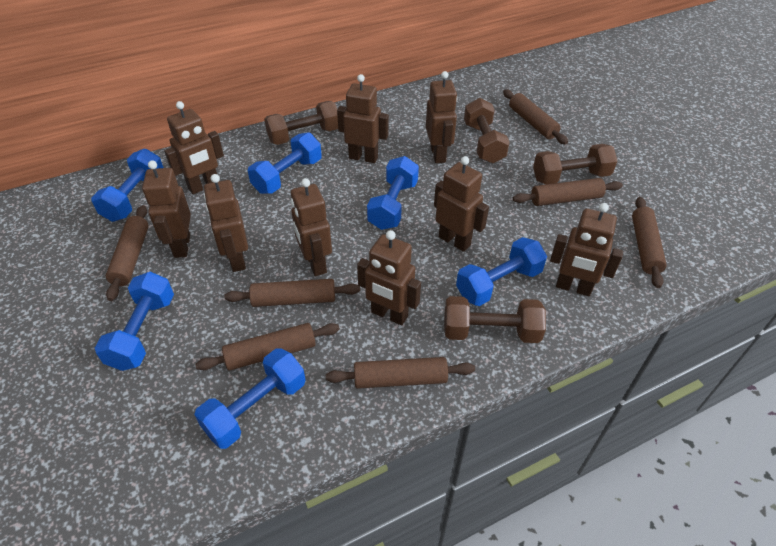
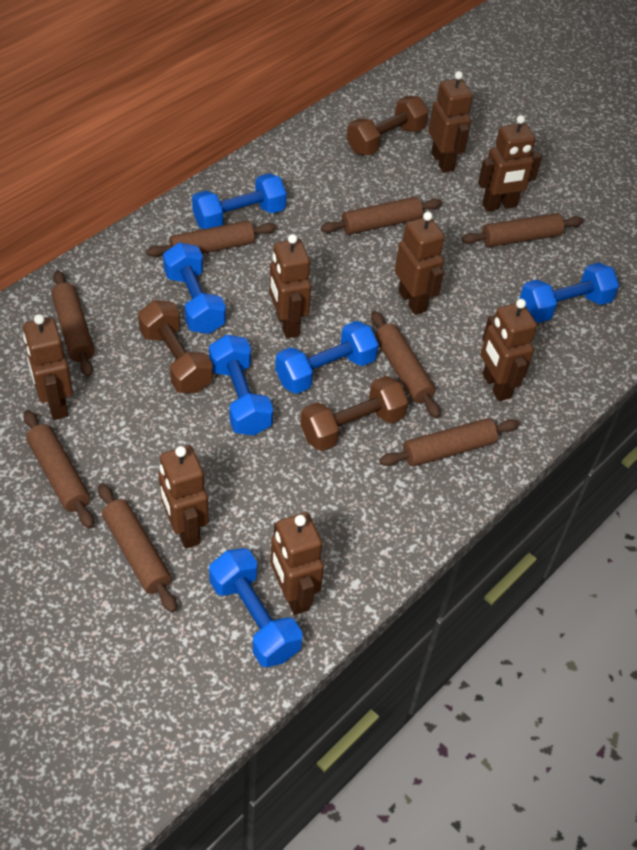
brown dumbbell: 4 -> 3
brown robot: 9 -> 8
brown rolling pin: 7 -> 8

